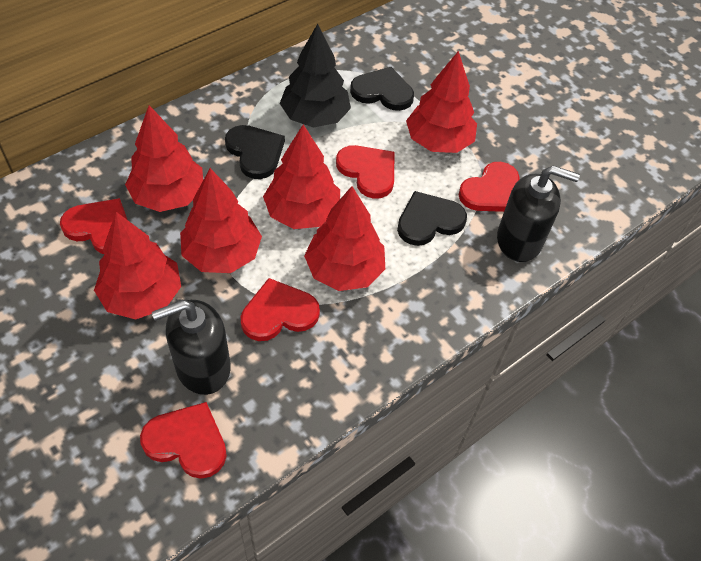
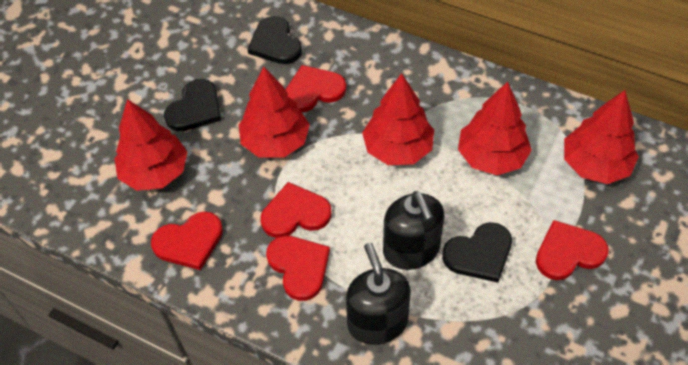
black tree: 1 -> 0
red tree: 6 -> 5

